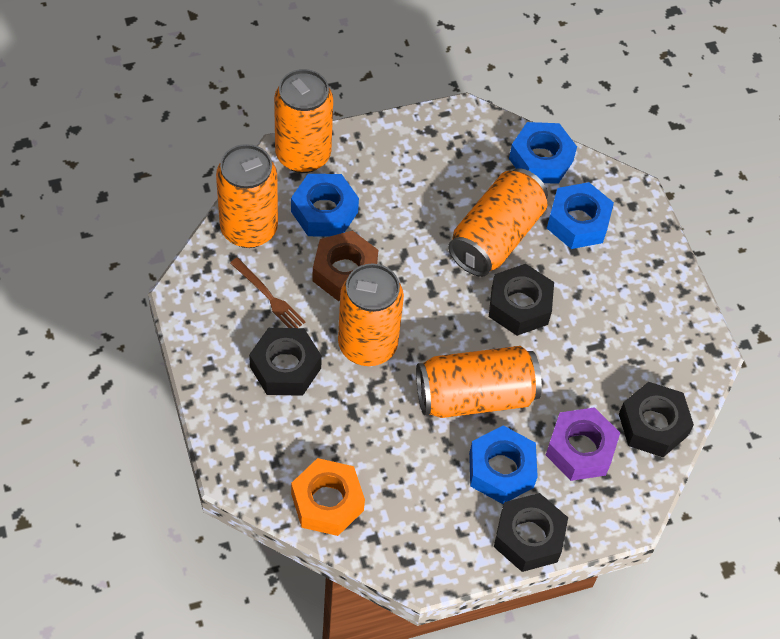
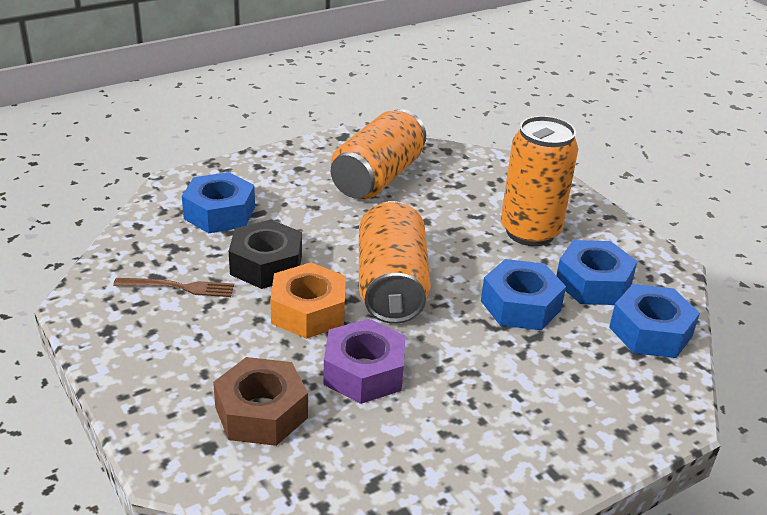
black nut: 4 -> 1
orange can: 5 -> 3

